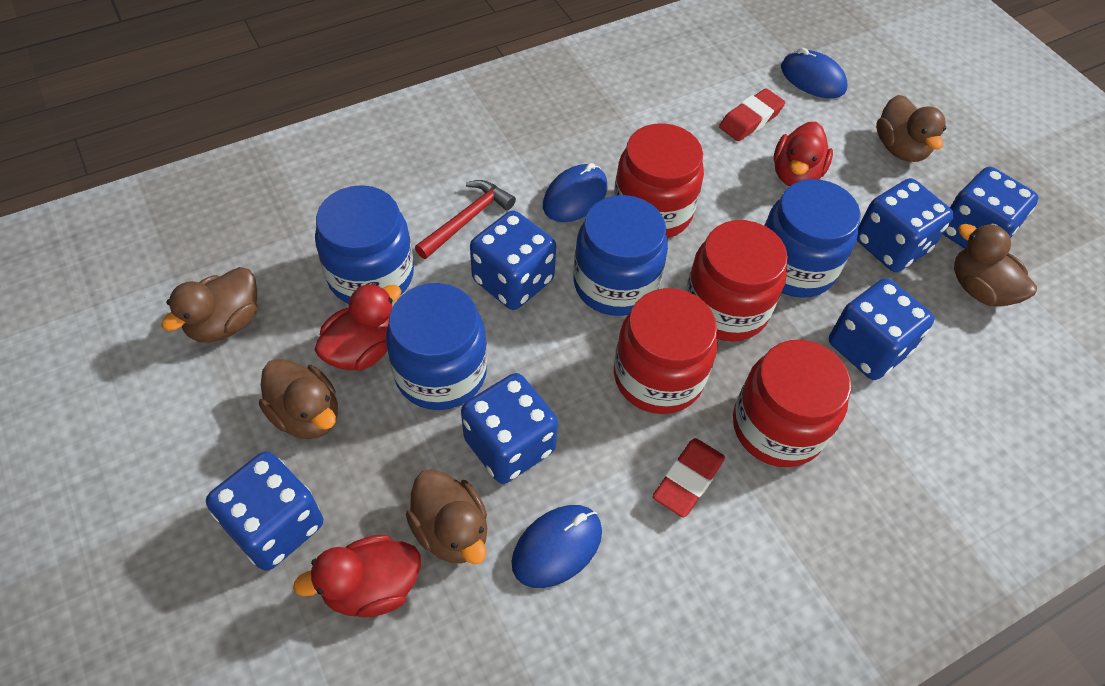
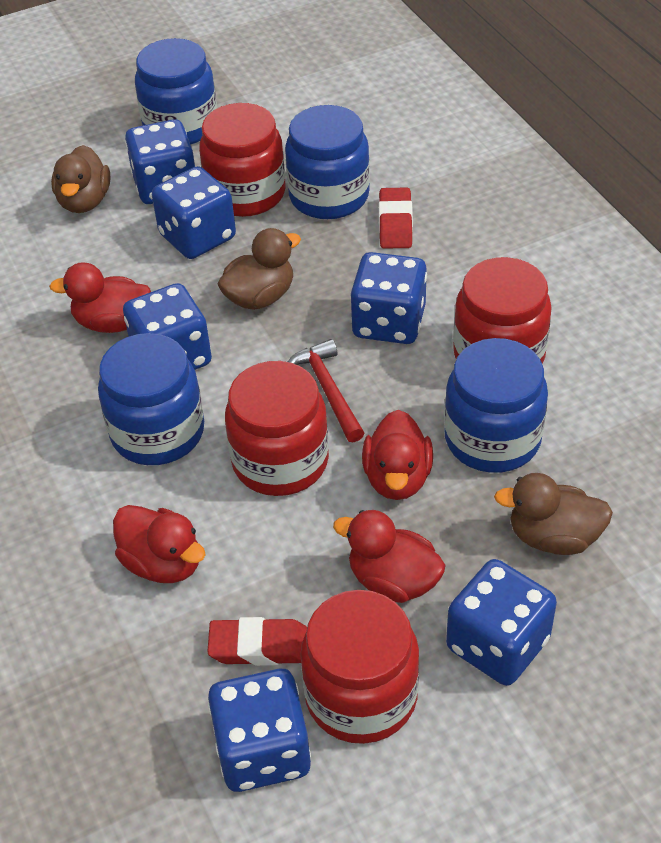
blue mouse: 3 -> 0
brown duck: 5 -> 3
red duck: 3 -> 4

